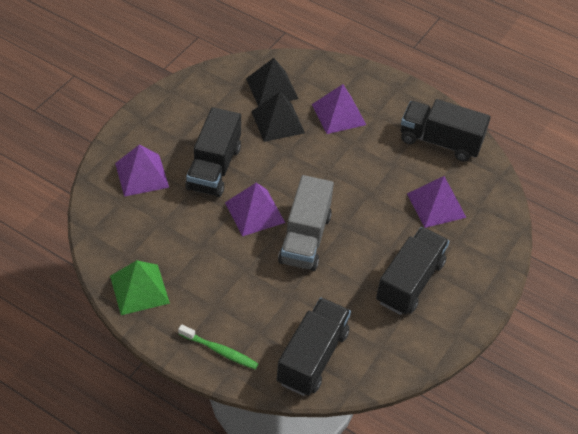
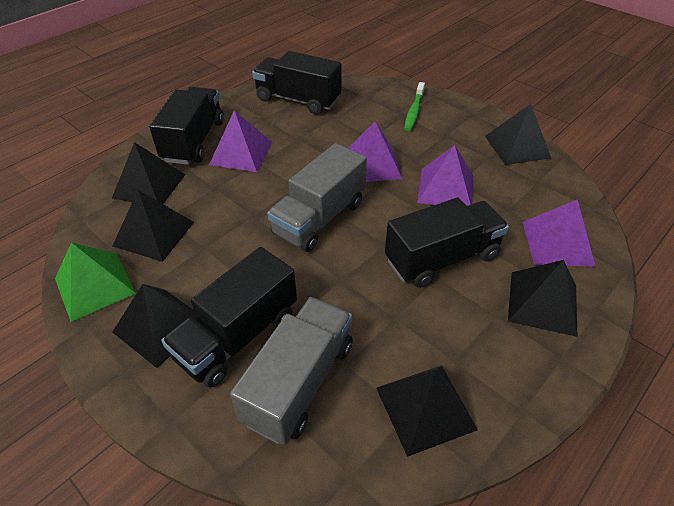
black pyramid: 2 -> 6
grey truck: 1 -> 2

